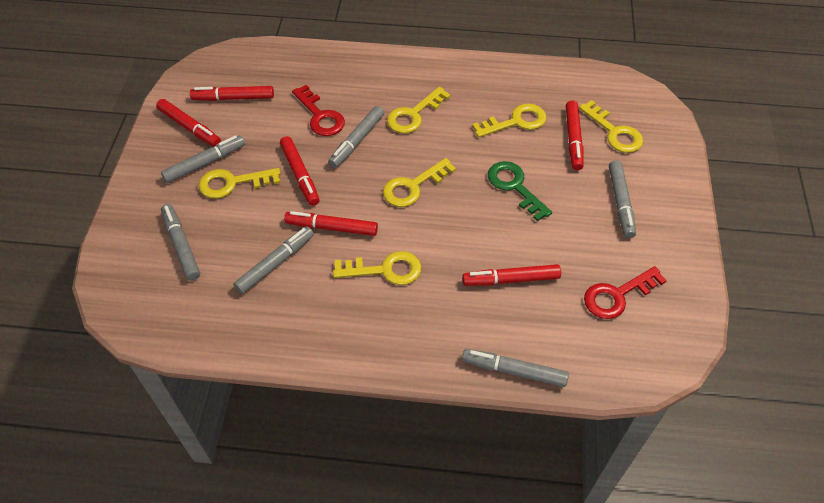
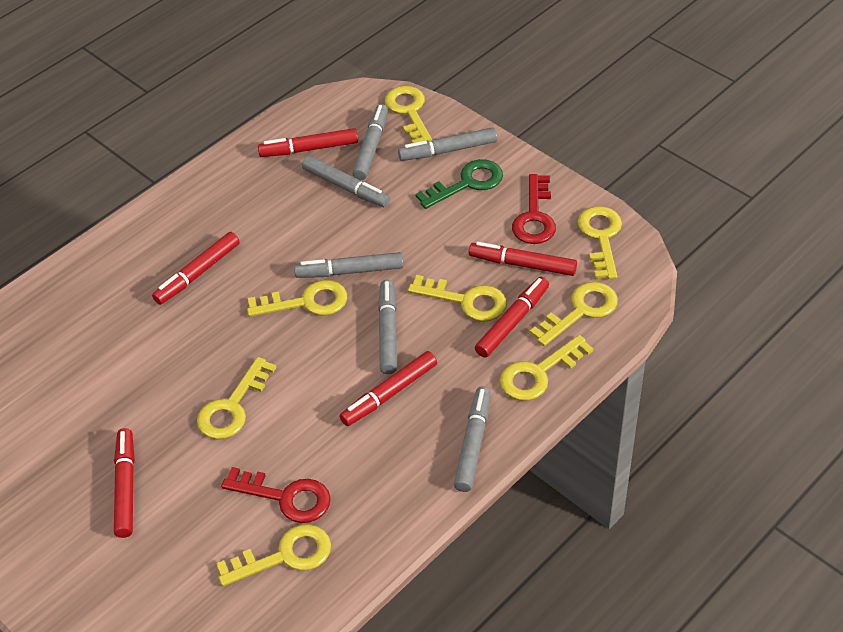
yellow key: 6 -> 8

